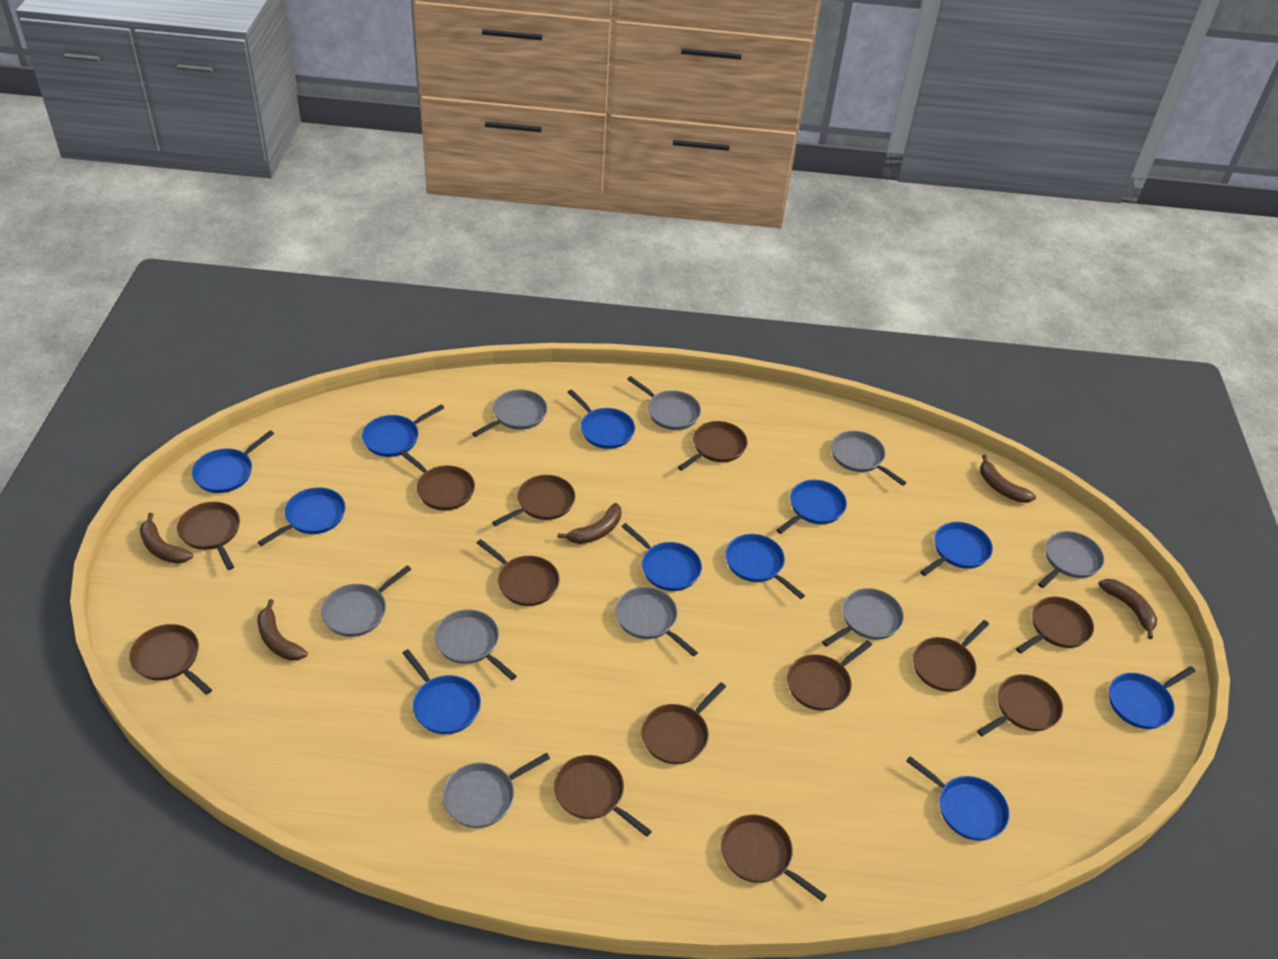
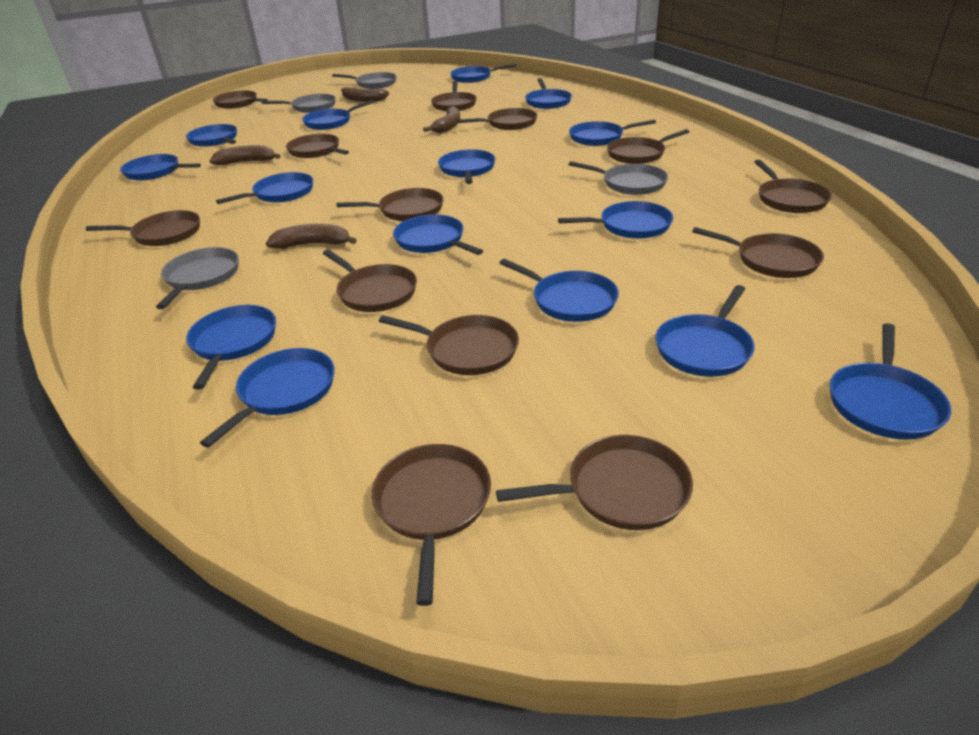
blue pan: 11 -> 15
brown banana: 5 -> 4
grey pan: 9 -> 4

